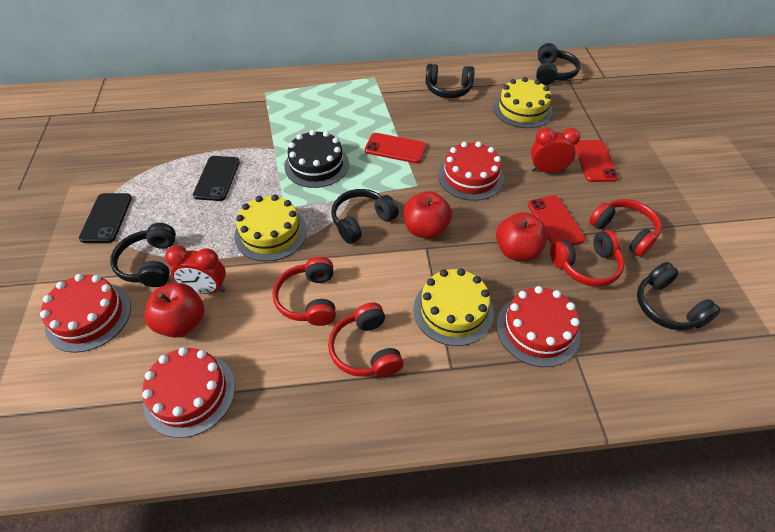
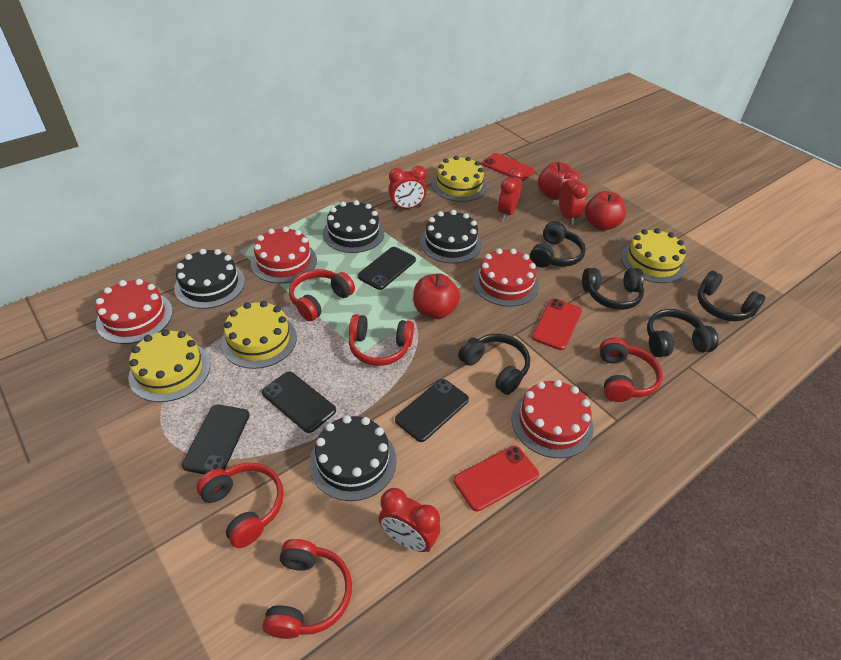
black cake: 1 -> 4
black phone: 2 -> 4
red clock: 2 -> 4
red headphones: 4 -> 5
yellow cake: 3 -> 4

